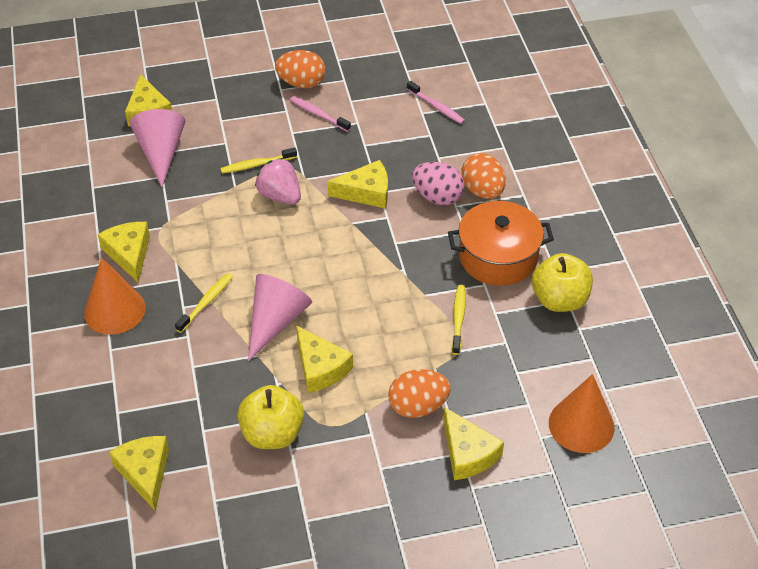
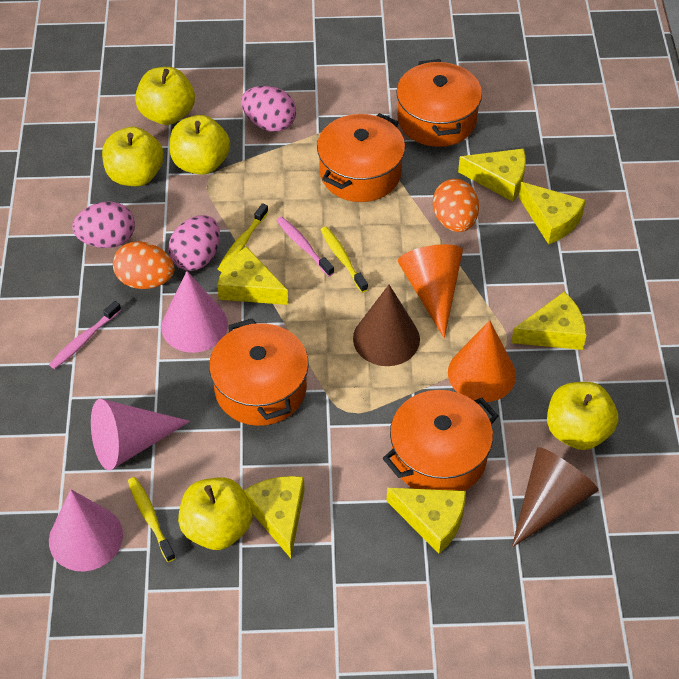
brown cone: 0 -> 2
orange egg: 3 -> 2
orange pot: 1 -> 4
pink cone: 2 -> 3
pink egg: 1 -> 3
pink strawberry: 1 -> 0
yellow apple: 2 -> 5

